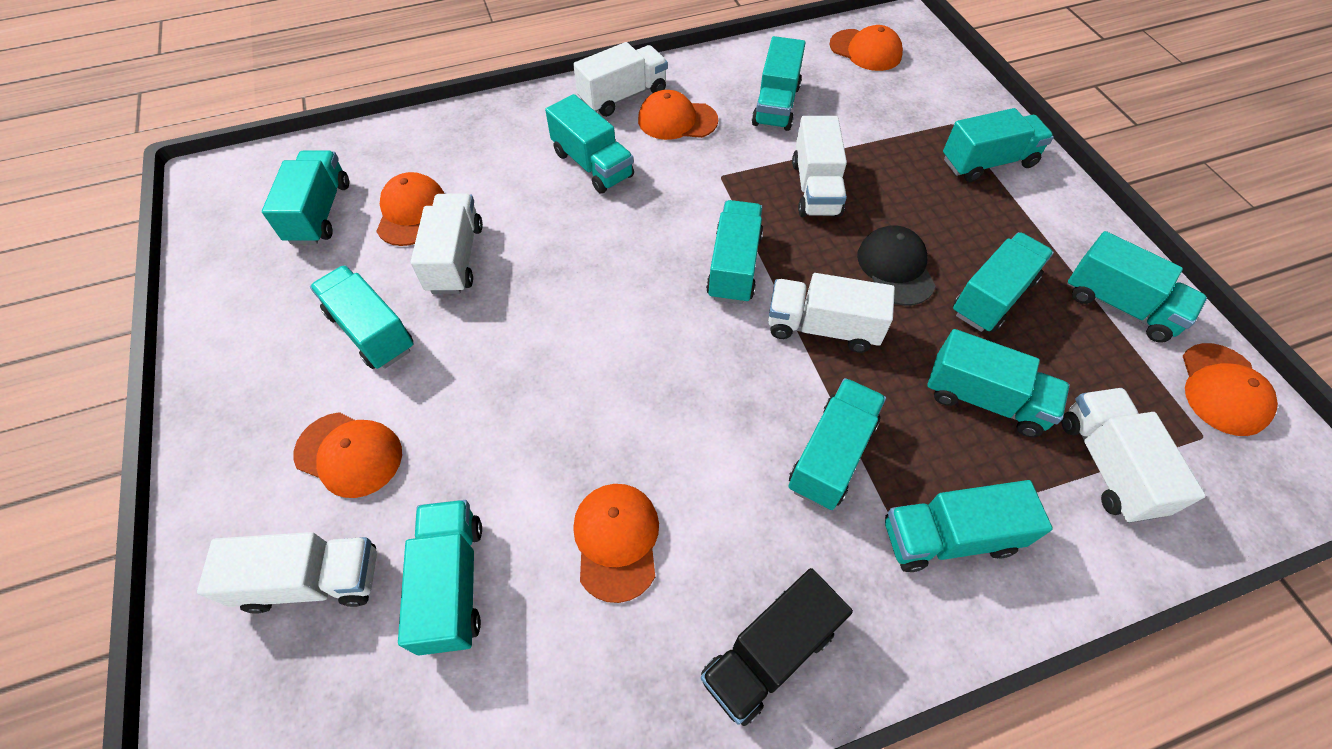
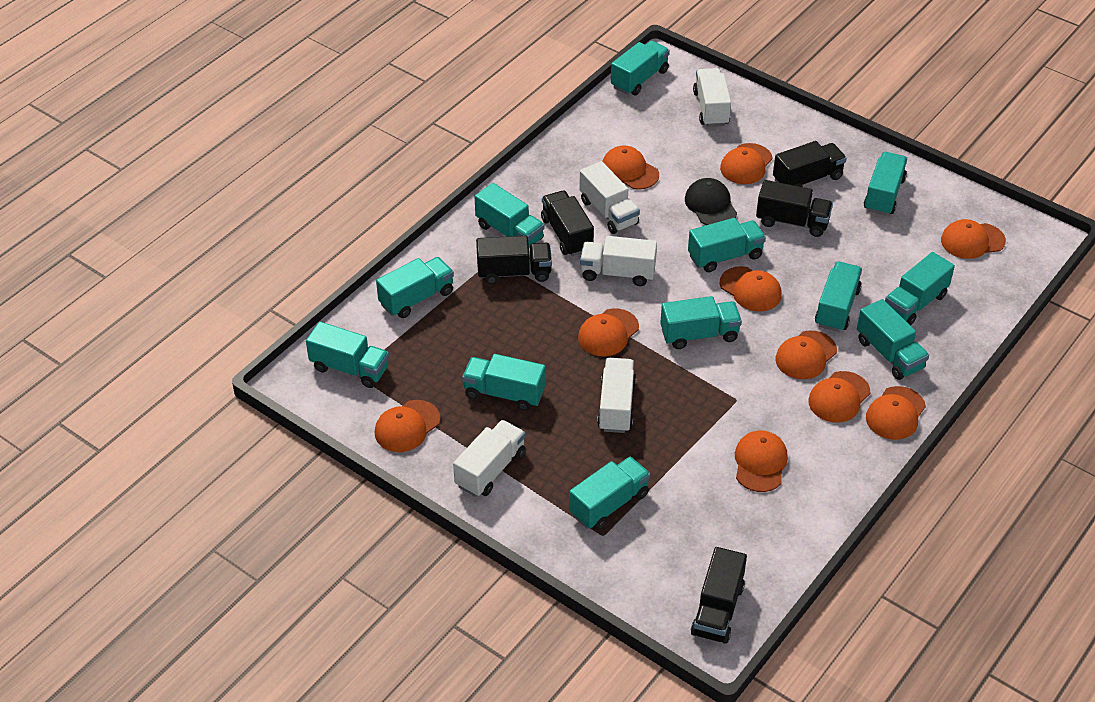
black truck: 1 -> 5
orange cap: 6 -> 10
white truck: 6 -> 5

